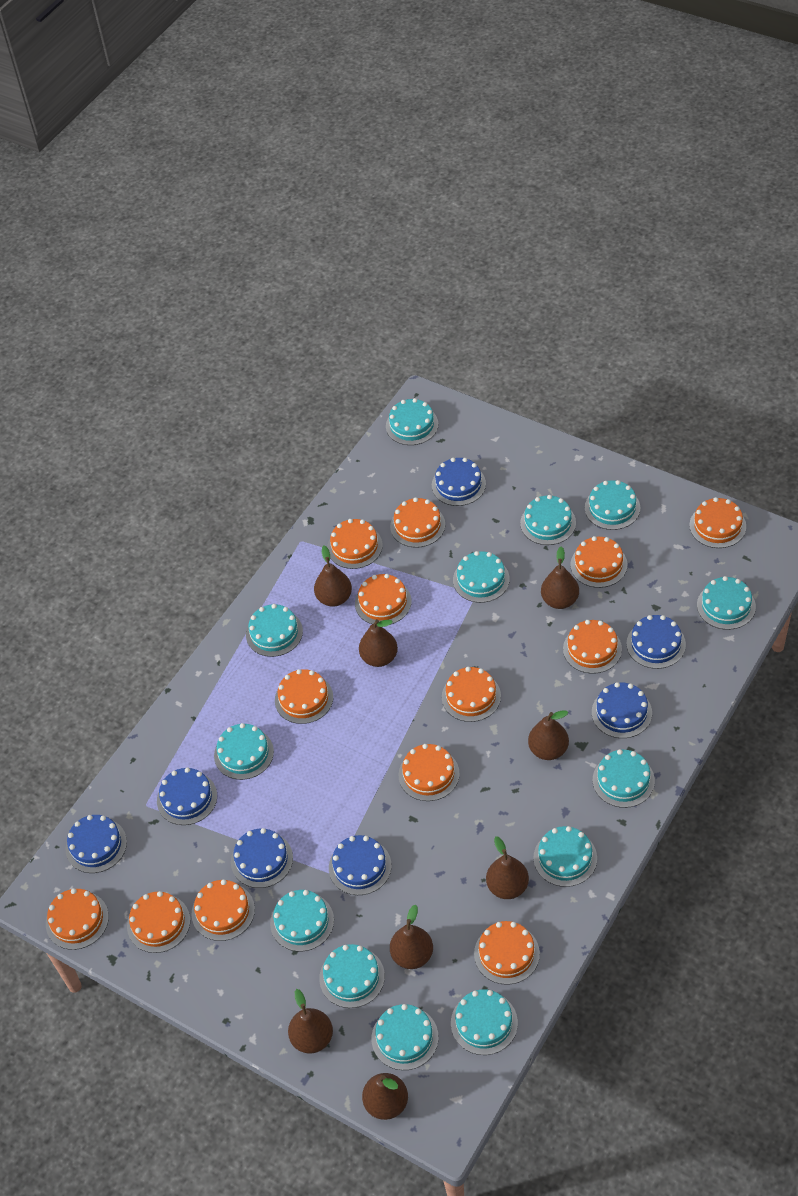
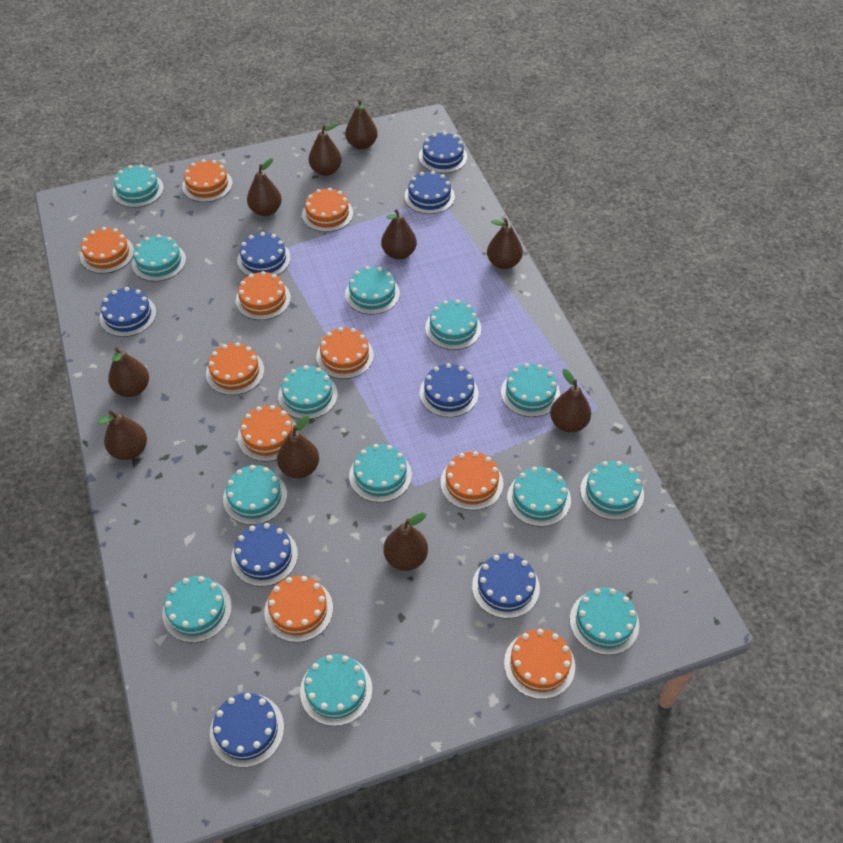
blue cake: 7 -> 8
brown pear: 8 -> 10
orange cake: 13 -> 10

